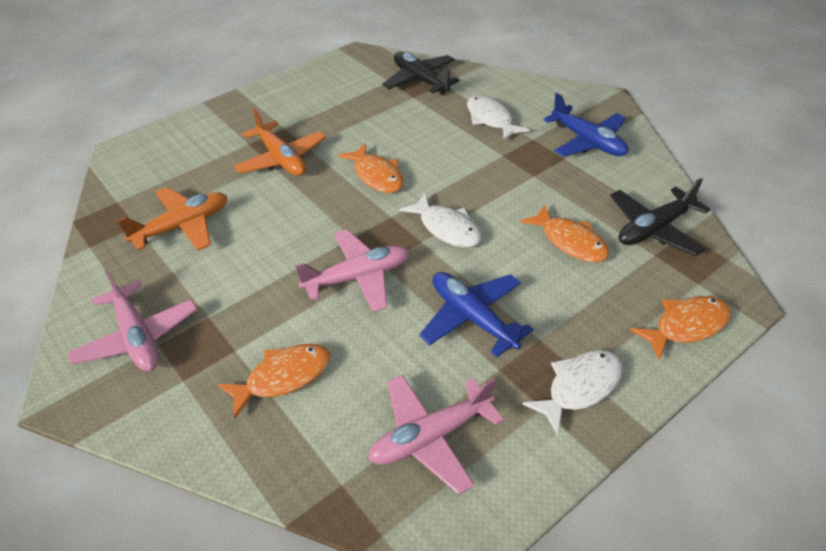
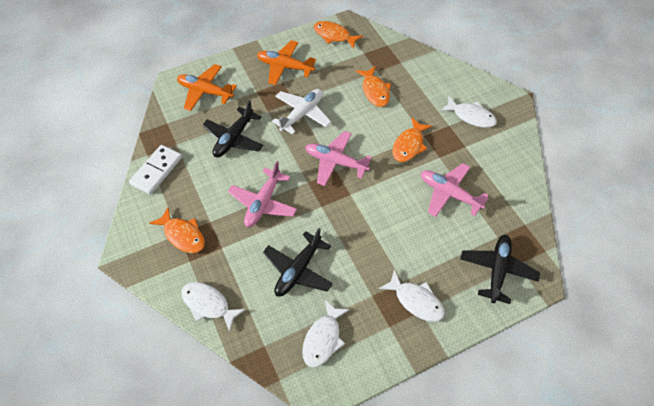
black plane: 2 -> 3
blue plane: 2 -> 0
white domino: 0 -> 1
white fish: 3 -> 4
white plane: 0 -> 1

